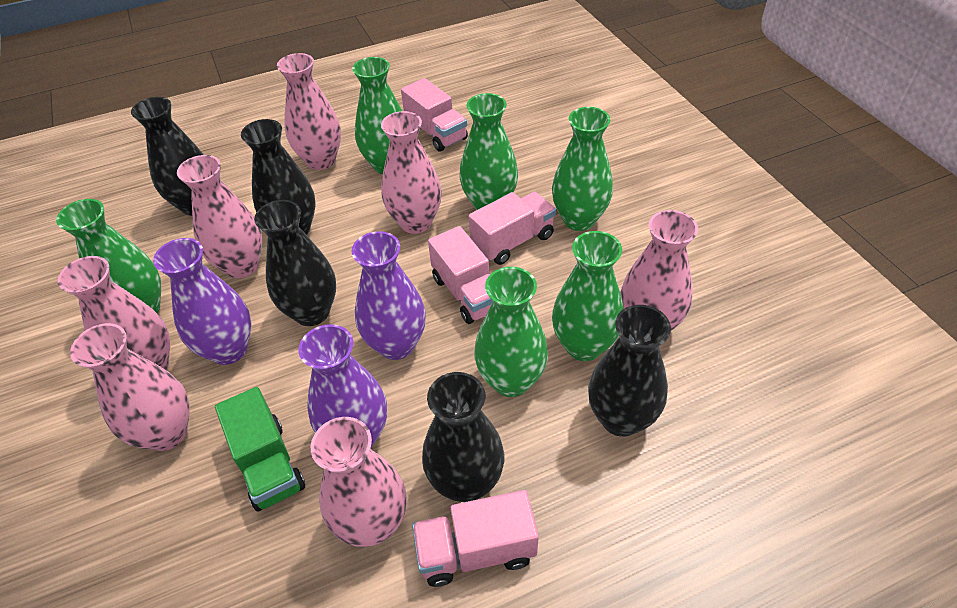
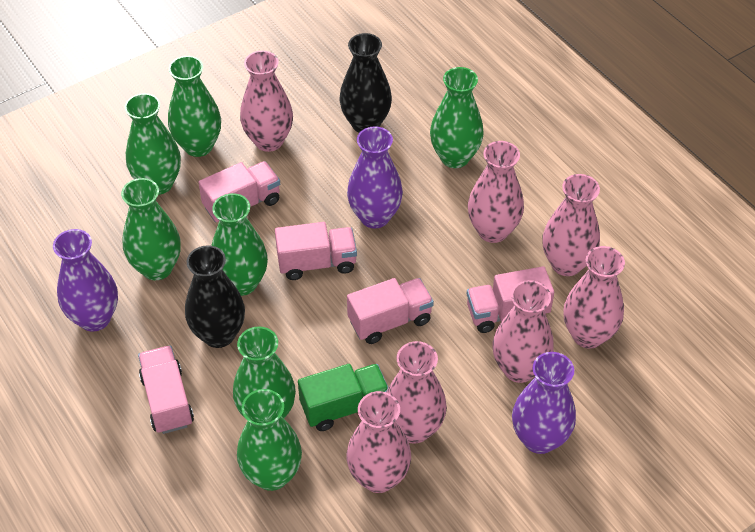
black vase: 5 -> 2
green vase: 6 -> 7
pink truck: 4 -> 5

